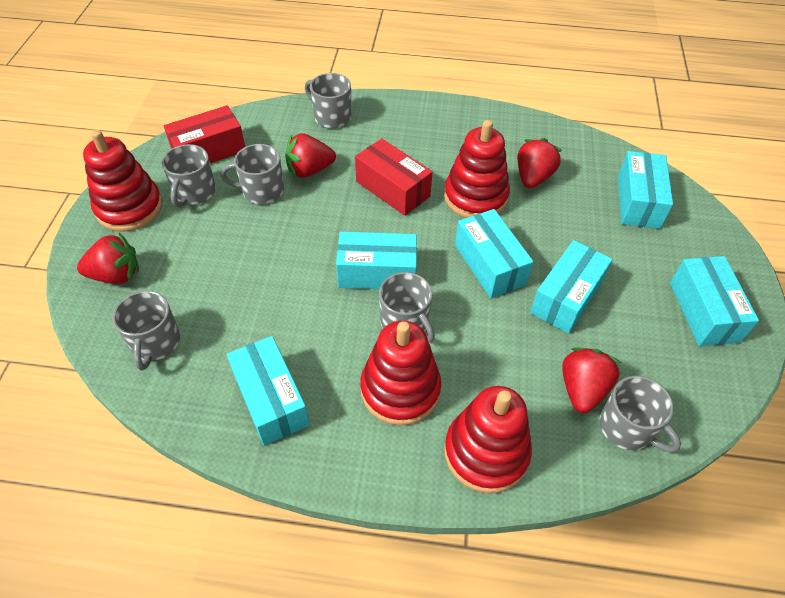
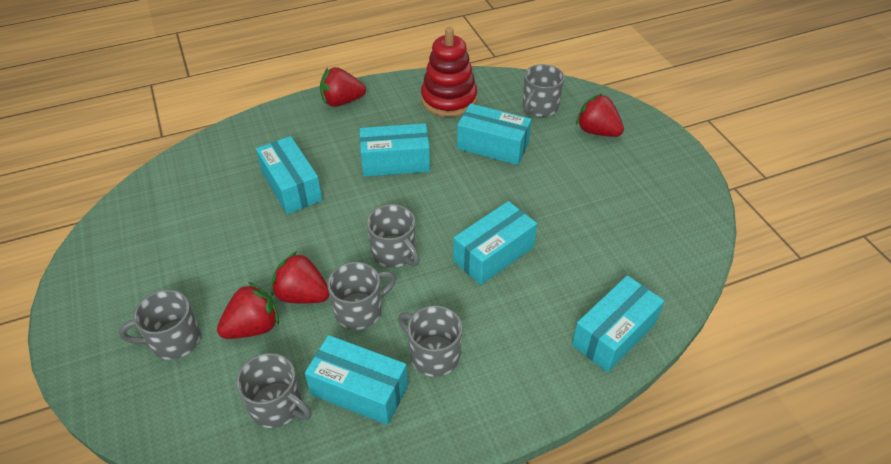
red box: 2 -> 0
red stacking toy: 4 -> 1

